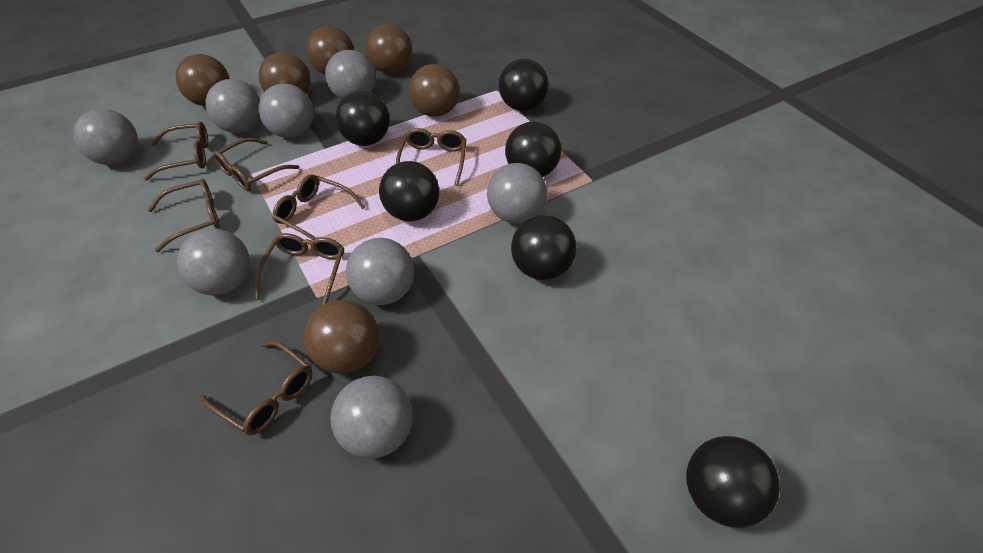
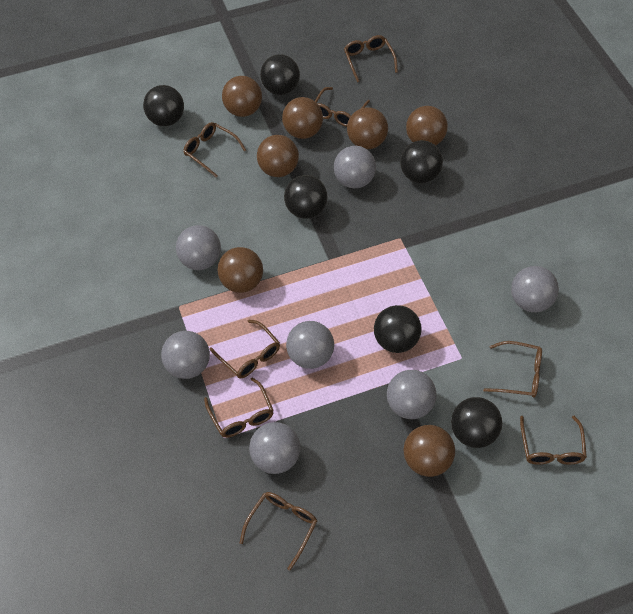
brown ball: 6 -> 7
brown glasses: 7 -> 8
grey ball: 8 -> 7

